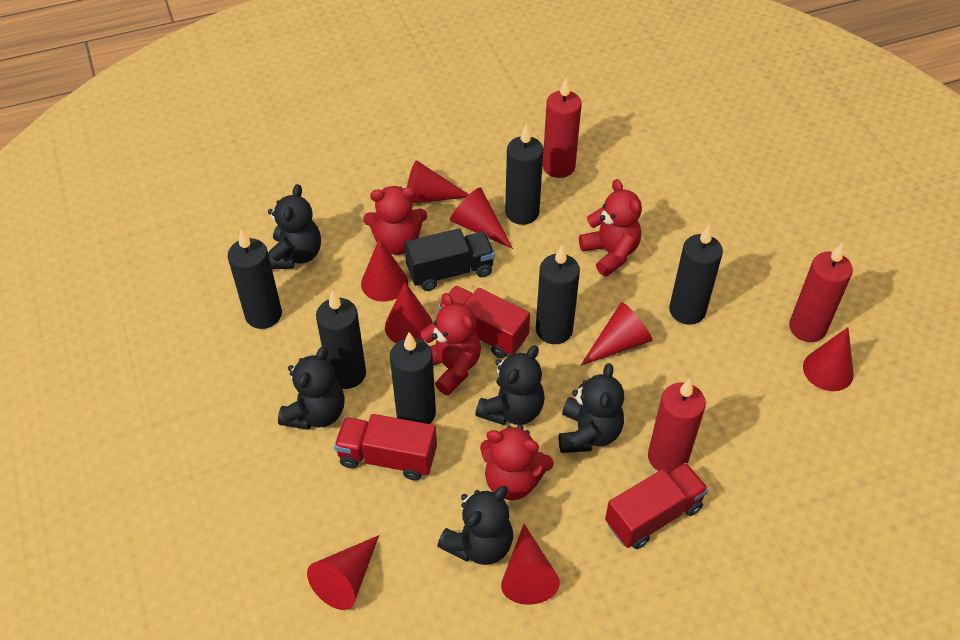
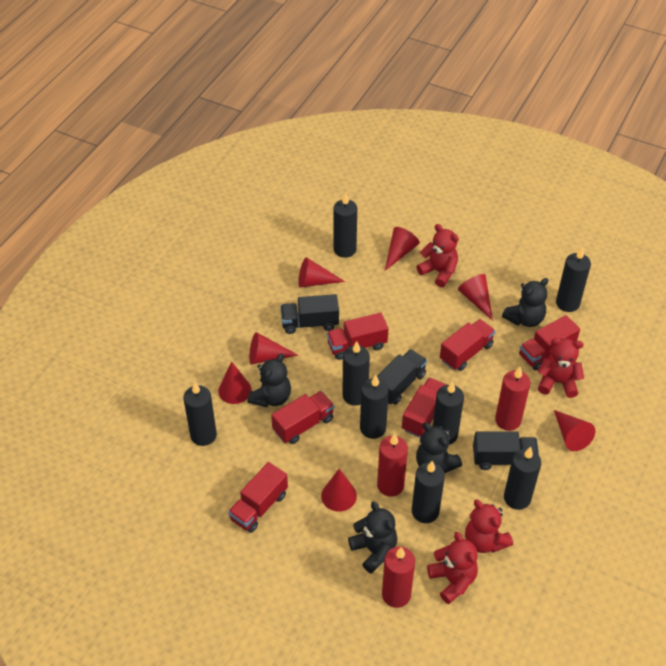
black candle: 6 -> 8
black teddy bear: 5 -> 4
black truck: 1 -> 3
red cone: 8 -> 7
red truck: 3 -> 6

